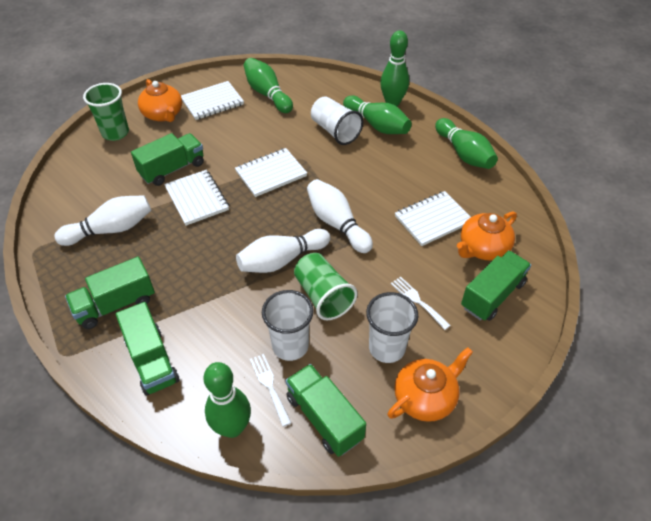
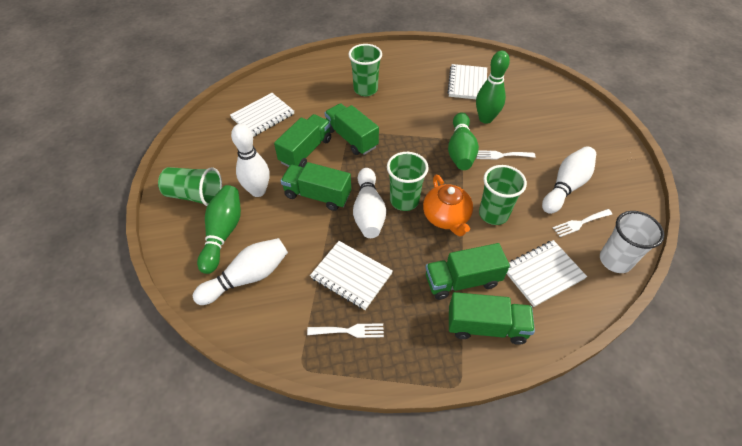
green bowling pin: 5 -> 3
green cup: 2 -> 4
orange teapot: 3 -> 1
white bowling pin: 3 -> 4
white cup: 3 -> 1
white fork: 2 -> 3

